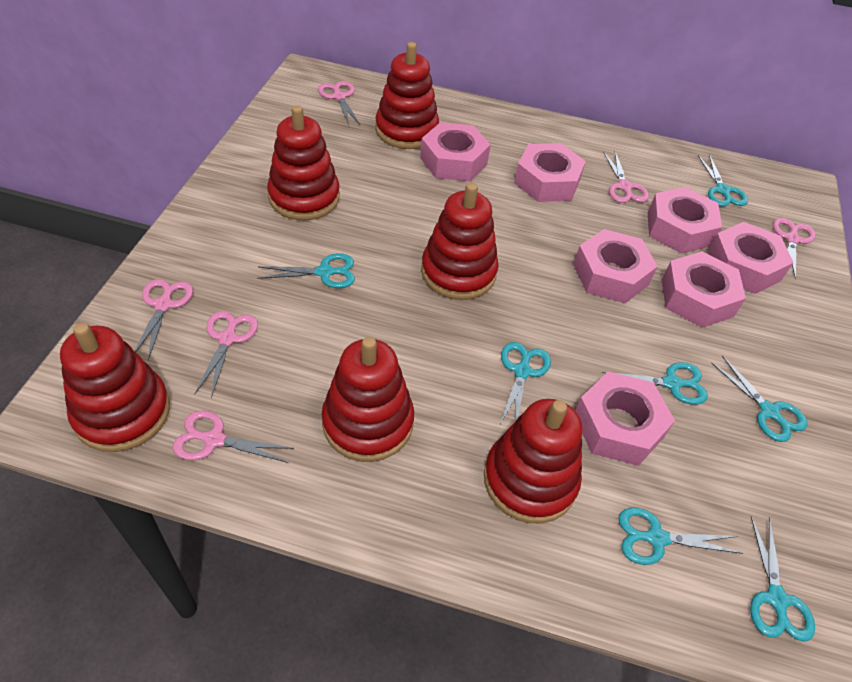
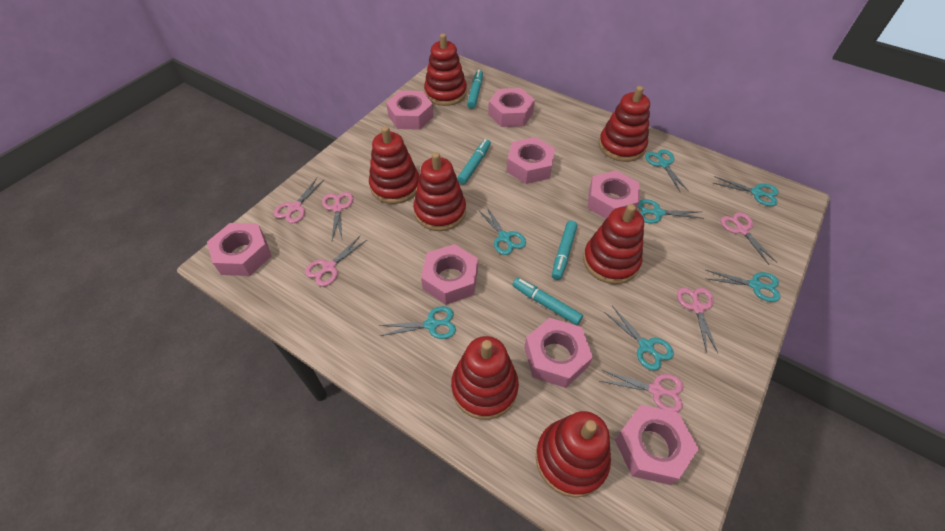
pink nut: 7 -> 8
red stacking toy: 6 -> 7
turquoise marker: 0 -> 4

